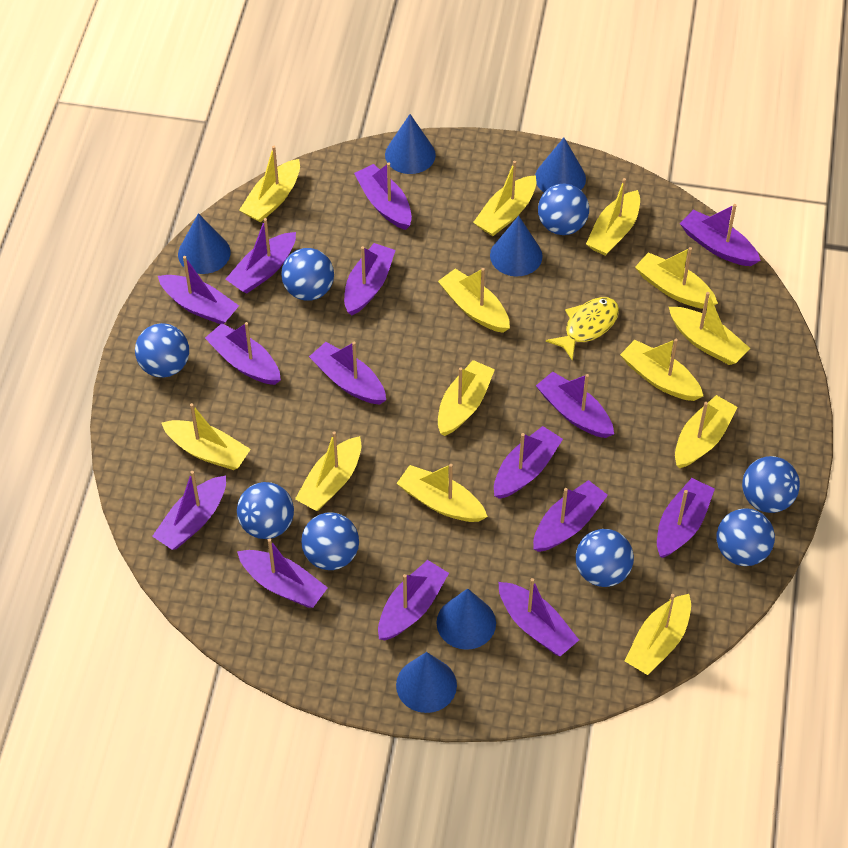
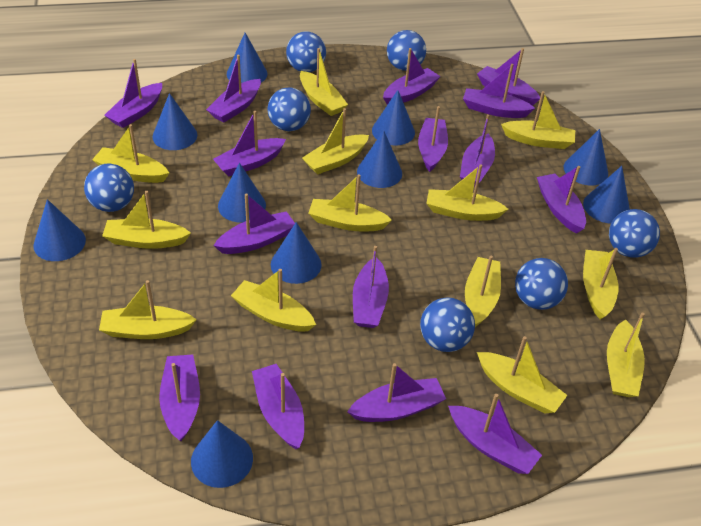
blue ball: 8 -> 7
blue cone: 6 -> 10
yellow fish: 1 -> 0

